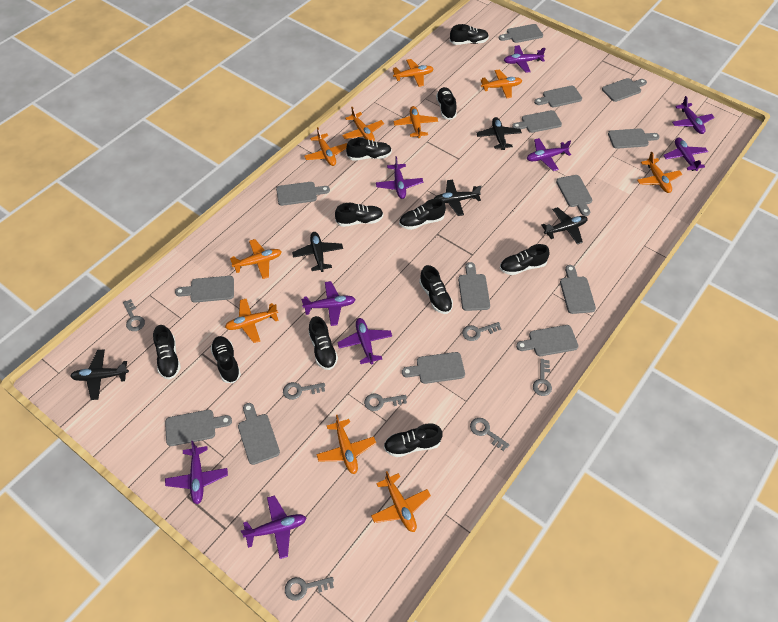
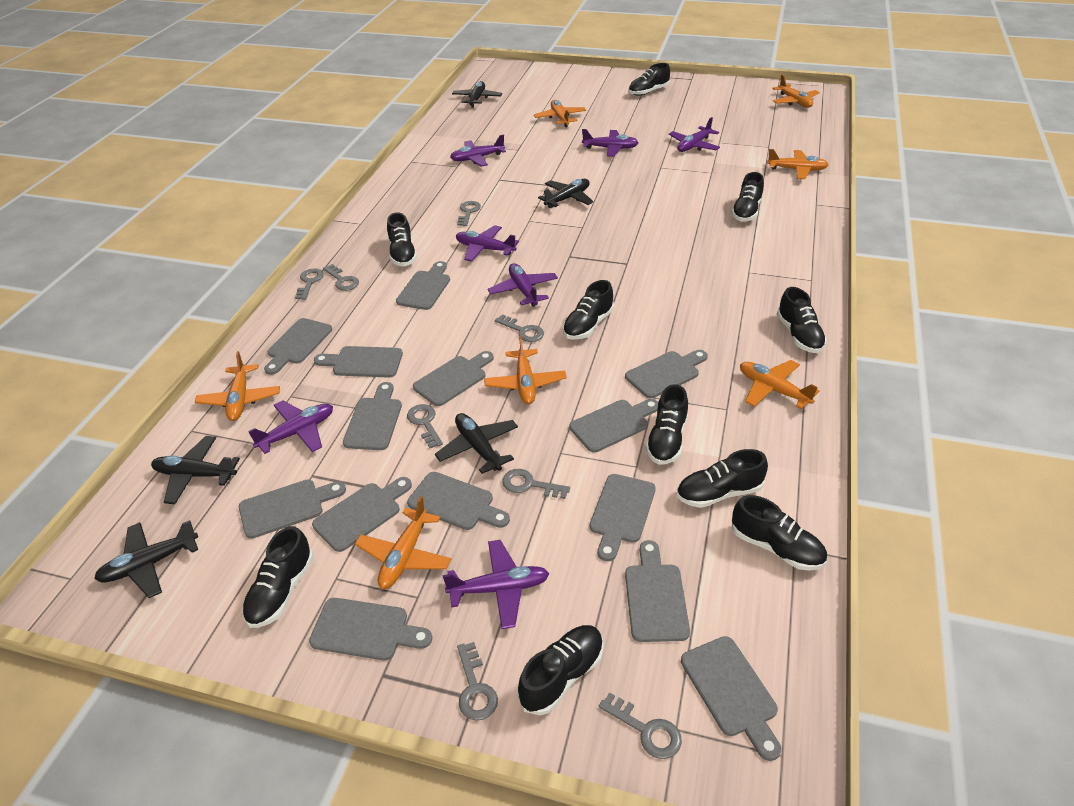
black shoe: 11 -> 10
grey key: 7 -> 8
orange plane: 10 -> 7
purple plane: 9 -> 7

